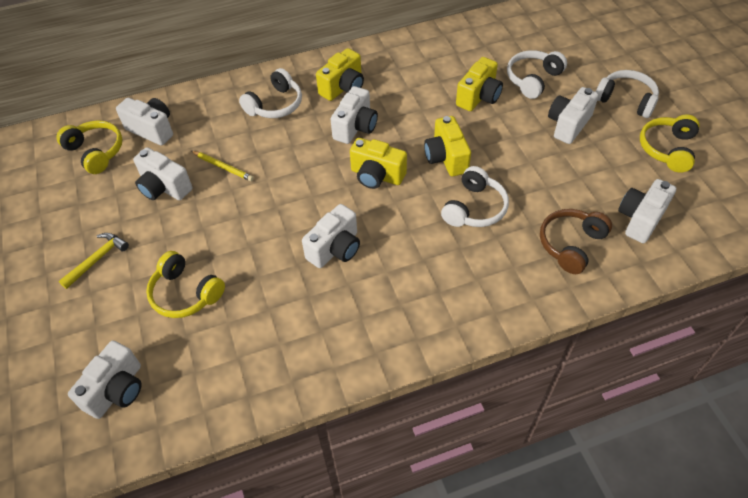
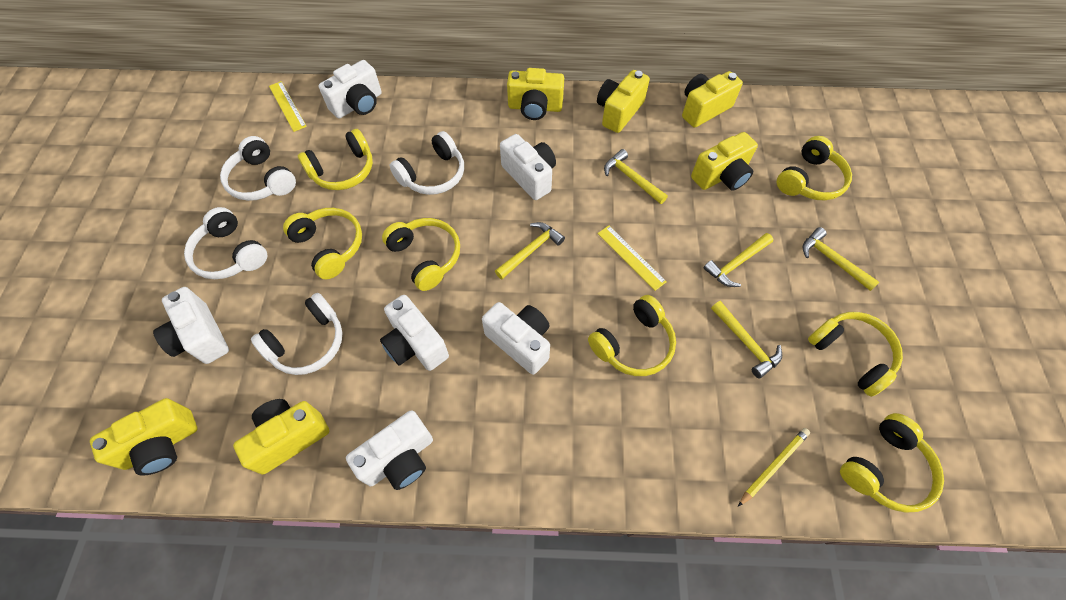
brown headphones: 1 -> 0
white camera: 7 -> 6
yellow camera: 4 -> 6
yellow hammer: 1 -> 5
yellow headphones: 3 -> 7
yellow ruler: 0 -> 2

